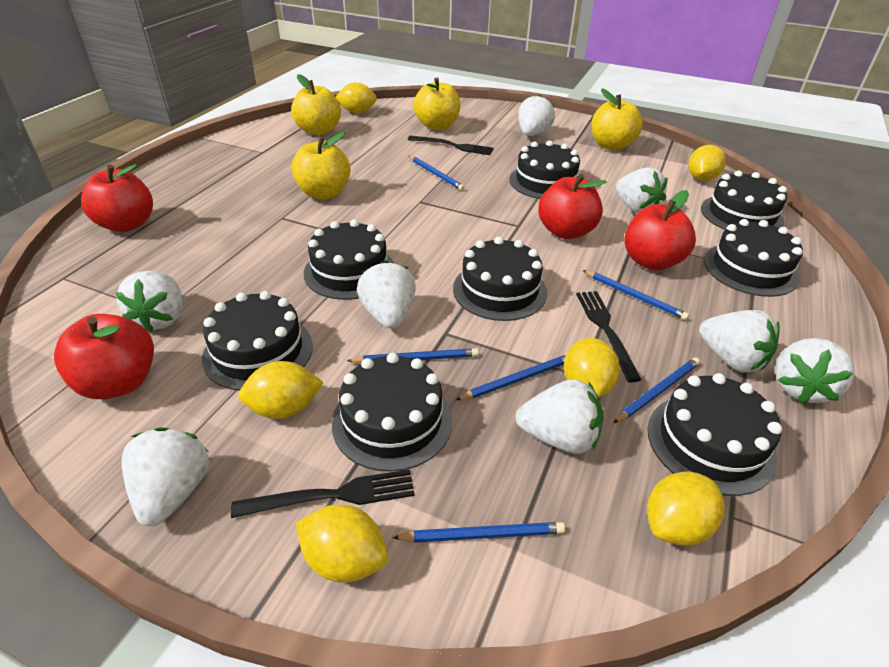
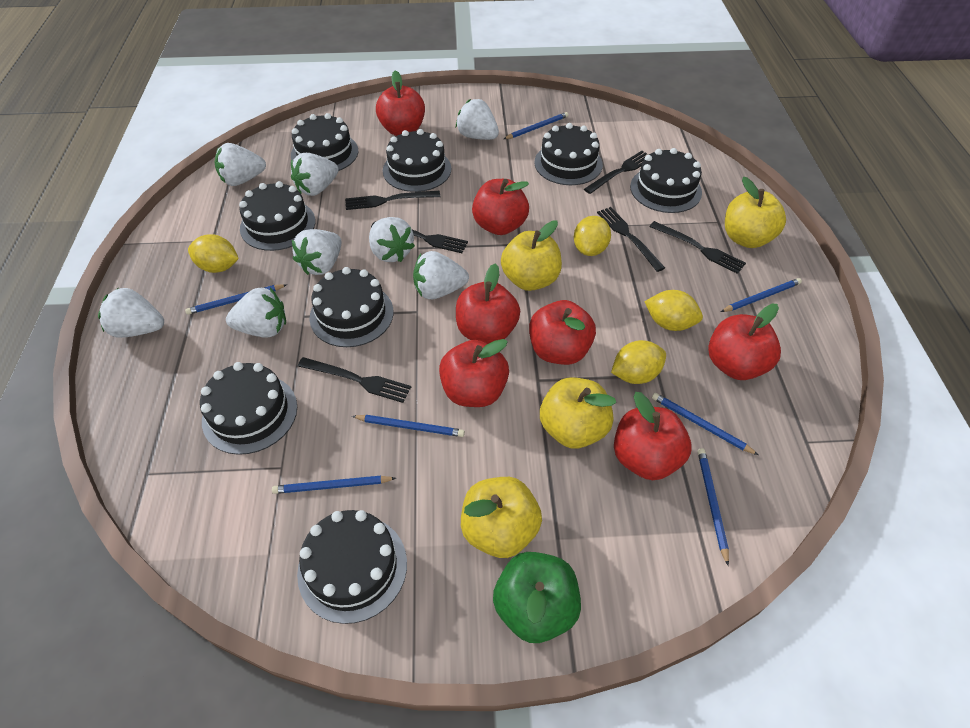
black fork: 3 -> 6
blue pencil: 6 -> 7
green apple: 0 -> 1
red apple: 4 -> 7
yellow lemon: 6 -> 4

